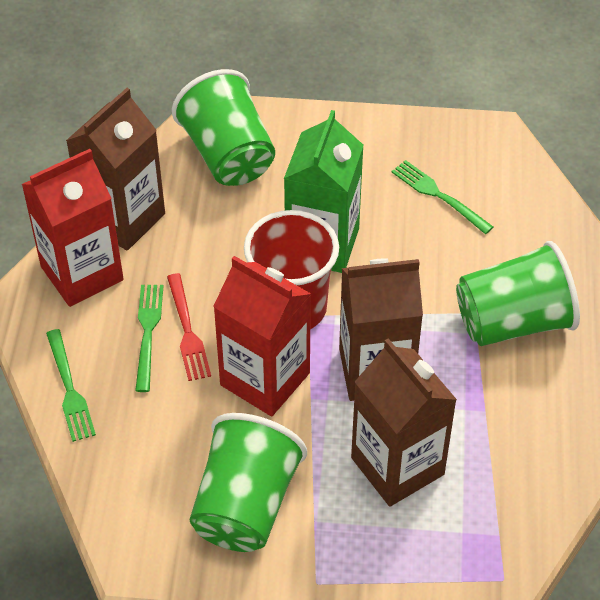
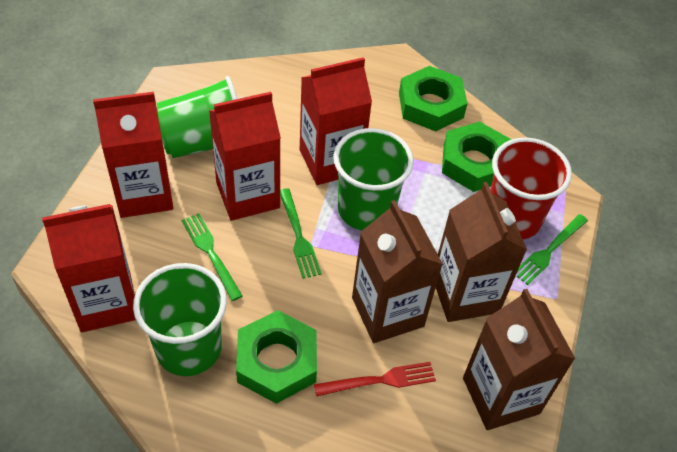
green carton: 1 -> 0
green nut: 0 -> 3
red carton: 2 -> 4

